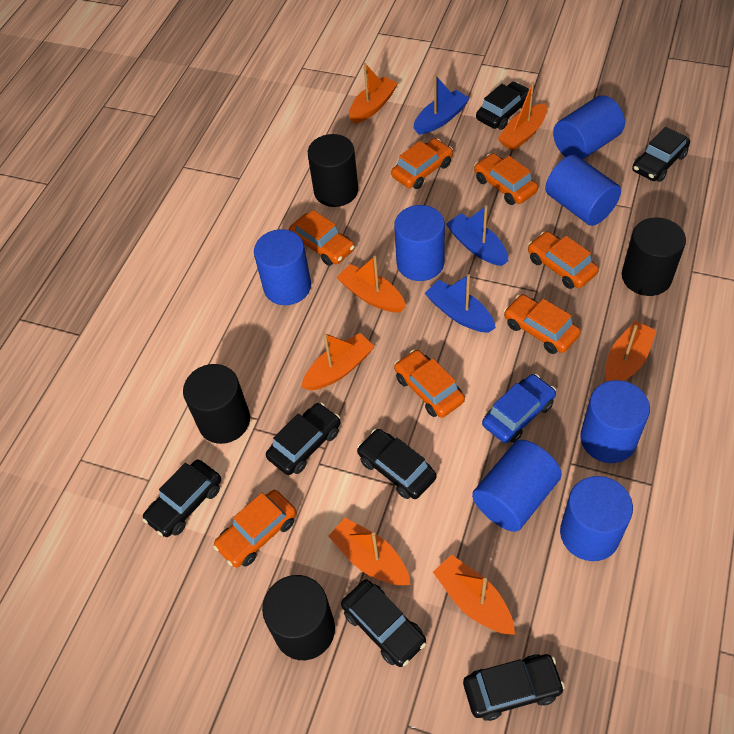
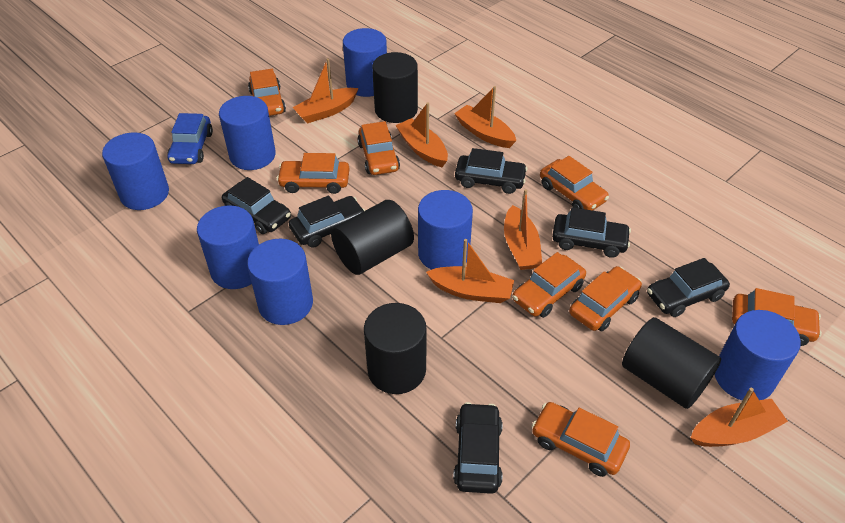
black car: 7 -> 6
blue boat: 3 -> 0
orange boat: 7 -> 6
orange car: 7 -> 8

